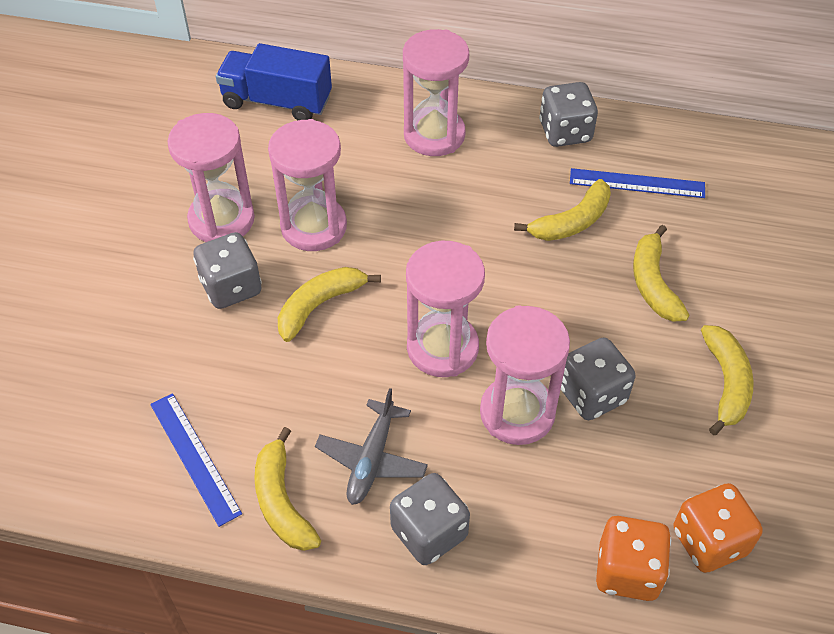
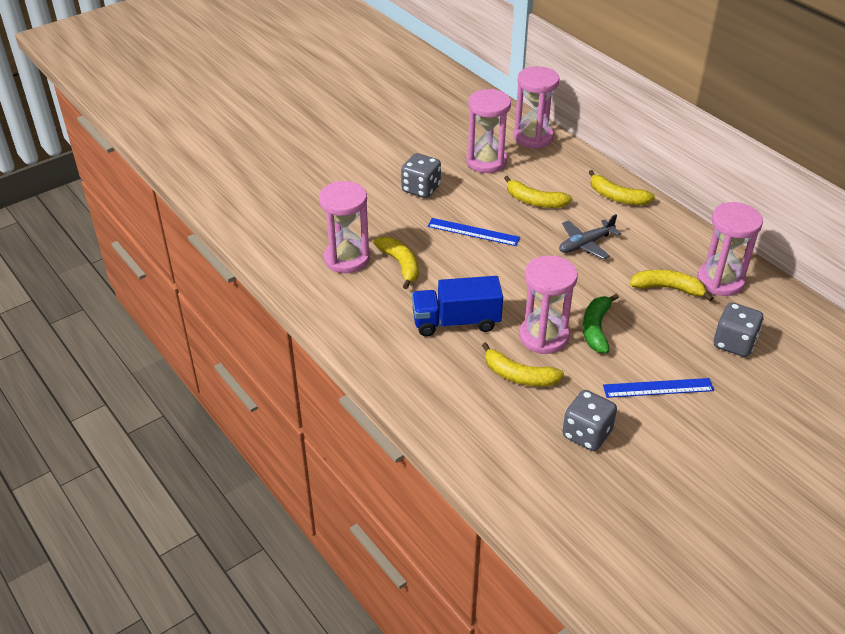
green banana: 0 -> 1
grey dice: 4 -> 3
orange dice: 2 -> 0

